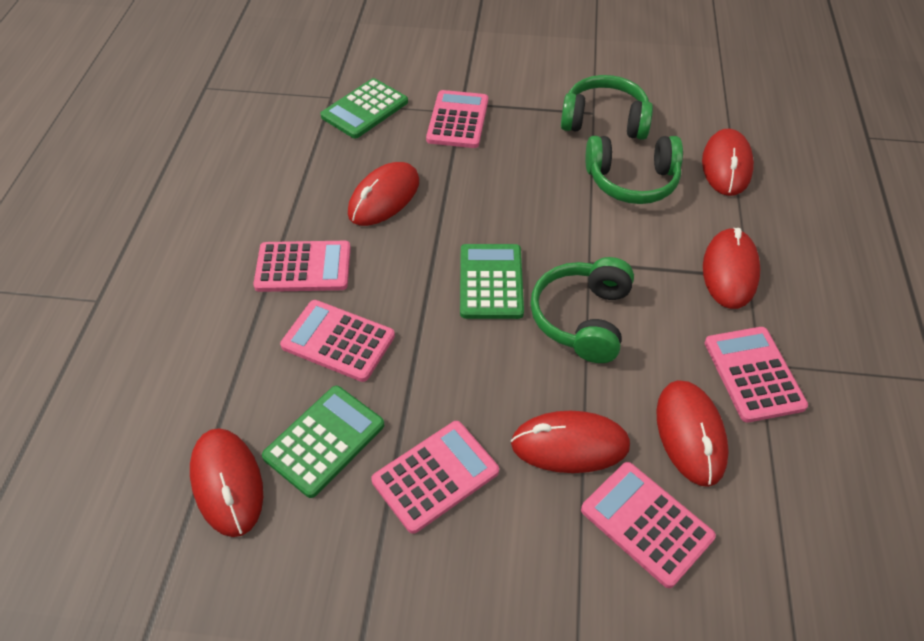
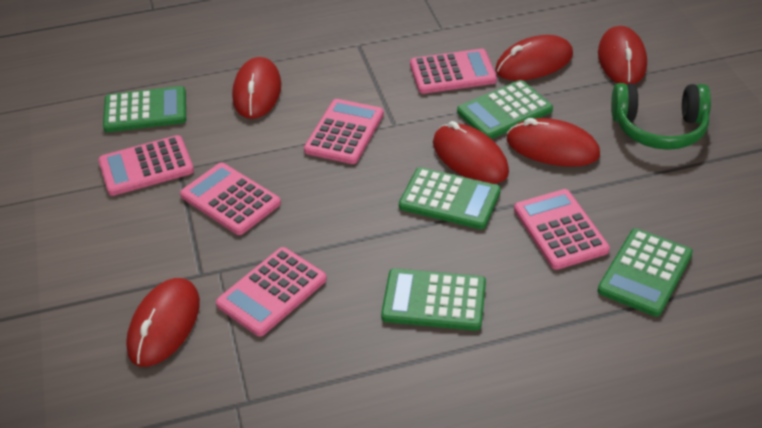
green calculator: 3 -> 5
green headphones: 3 -> 1

